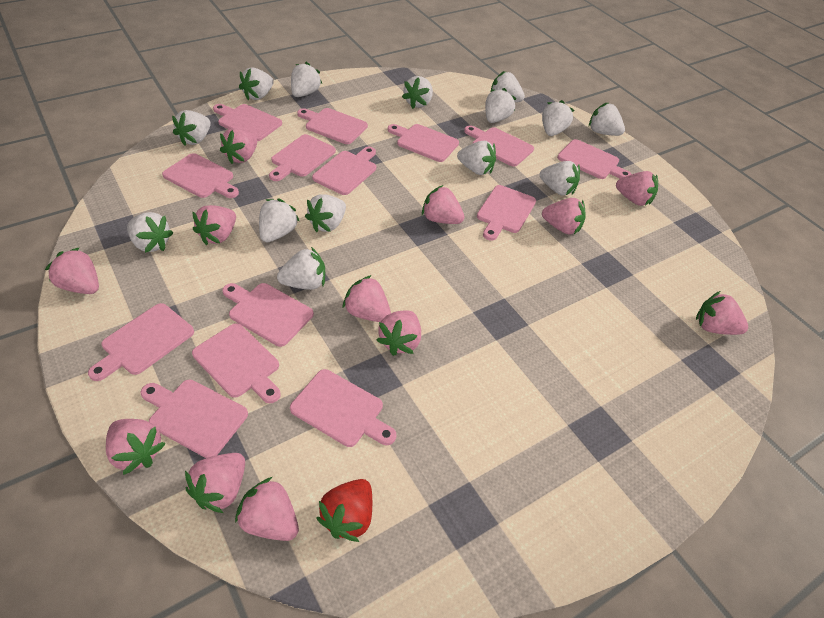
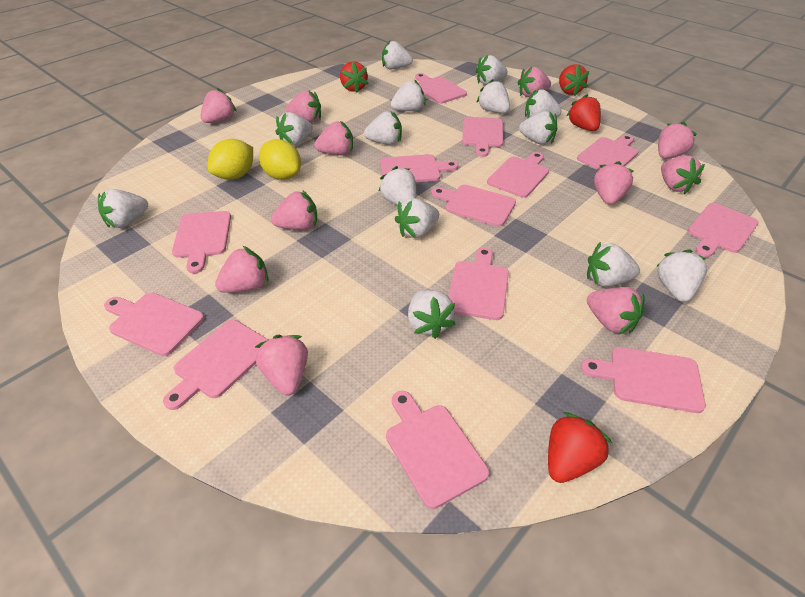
pink cutting board: 14 -> 13
pink strawberry: 12 -> 11
red strawberry: 1 -> 4
yellow lemon: 0 -> 2

